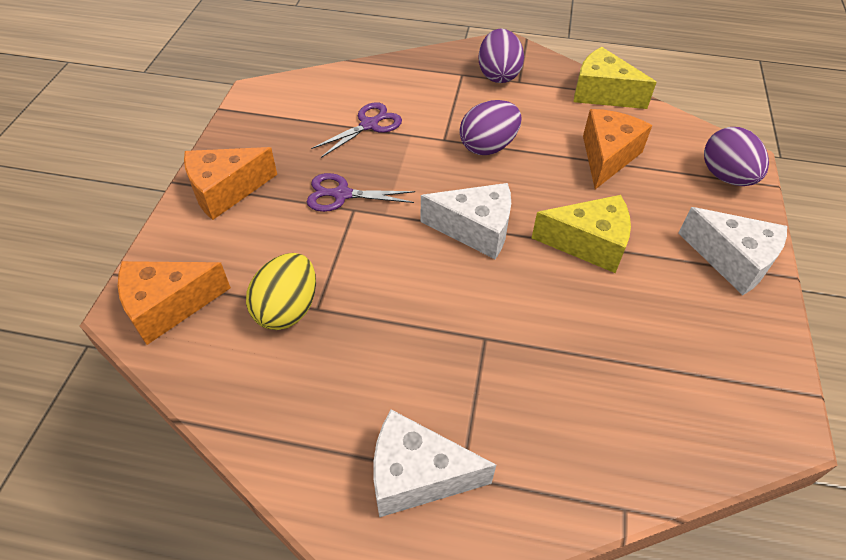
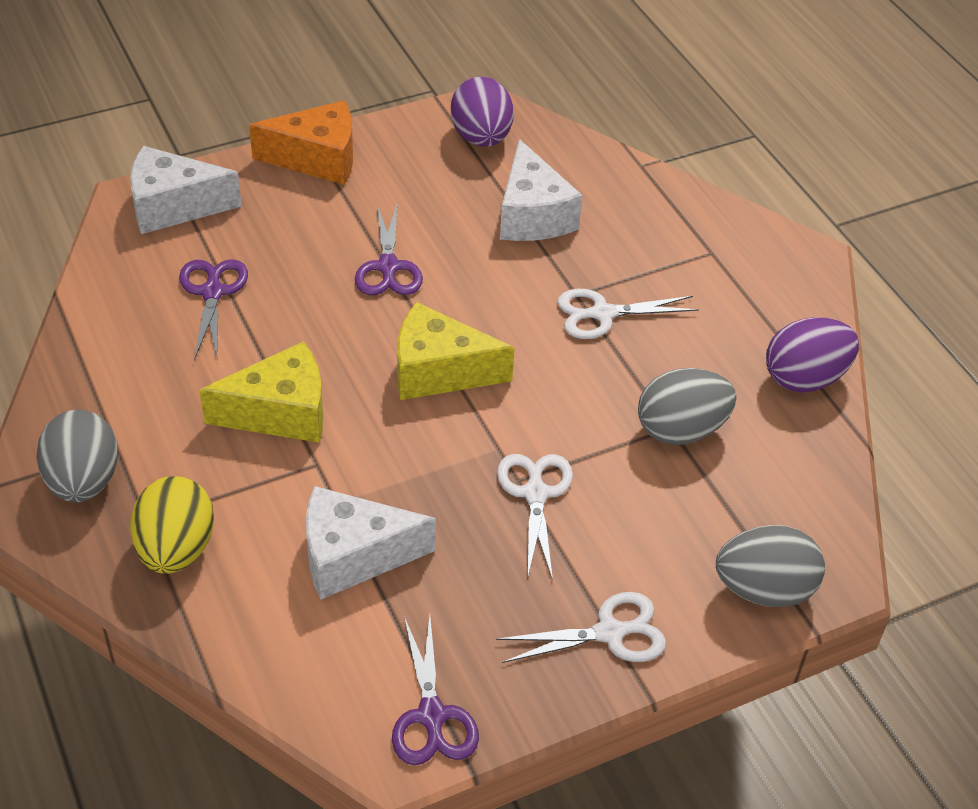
grey egg: 0 -> 3
orange cheese: 3 -> 1
purple egg: 3 -> 2
purple scissors: 2 -> 3
white scissors: 0 -> 3

